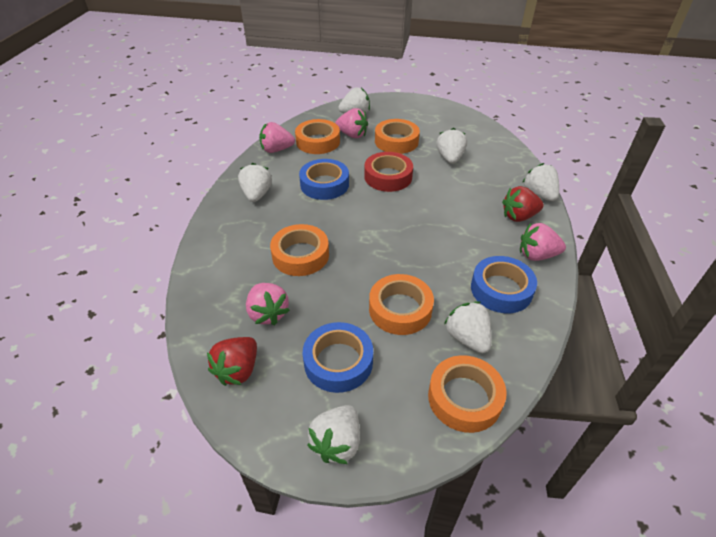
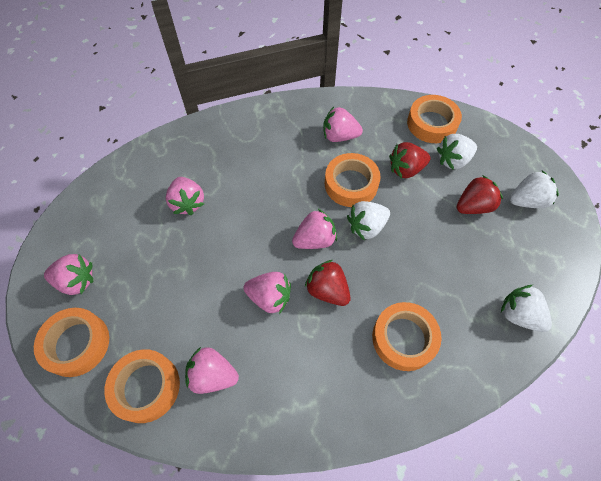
blue tape: 3 -> 0
pink strawberry: 4 -> 6
red strawberry: 2 -> 3
red tape: 1 -> 0
white strawberry: 6 -> 4

